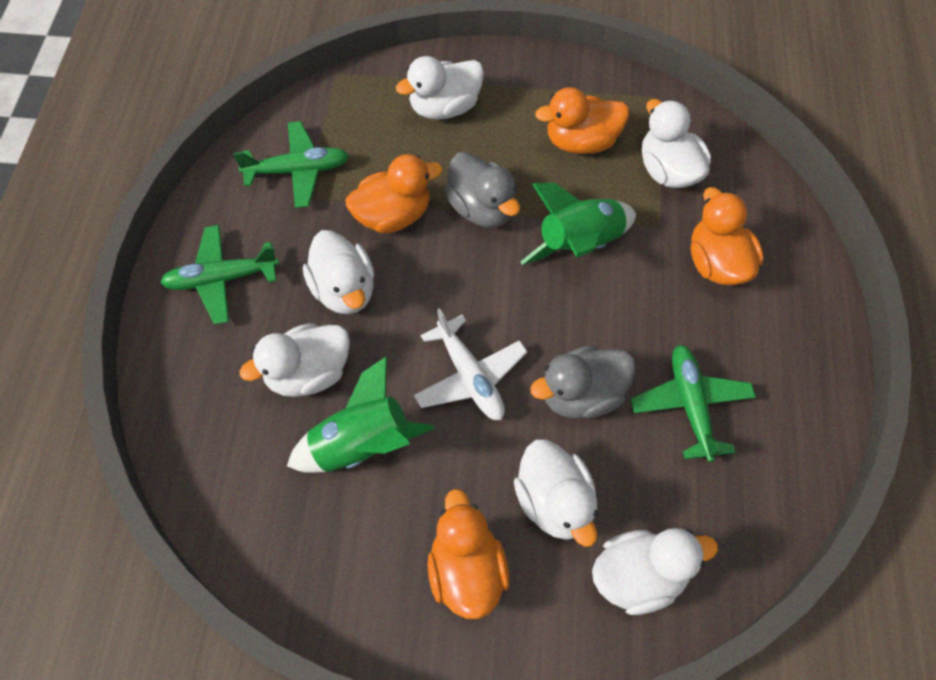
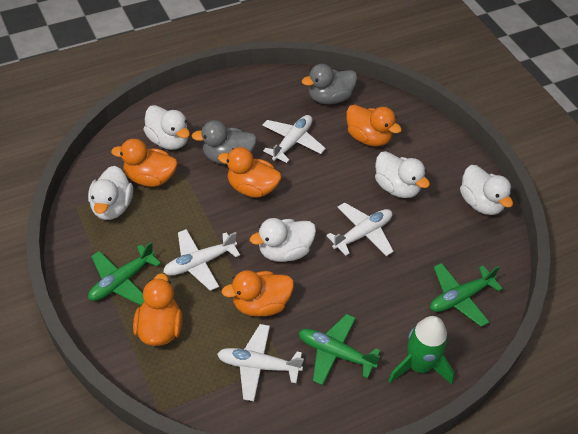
green rocket: 2 -> 1
orange duck: 4 -> 5
white duck: 6 -> 5
white plane: 1 -> 4

